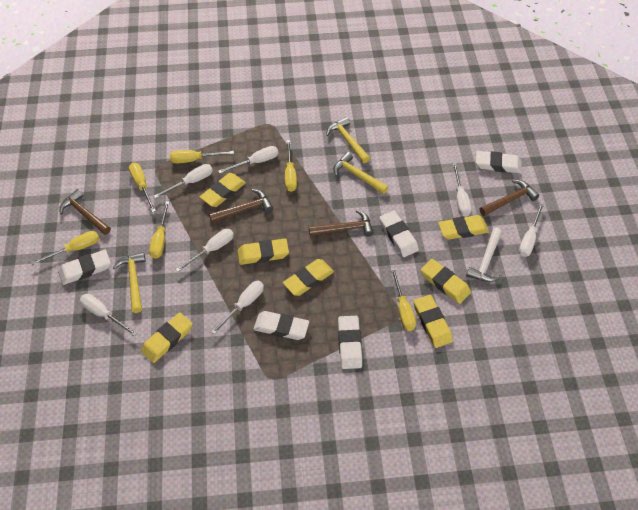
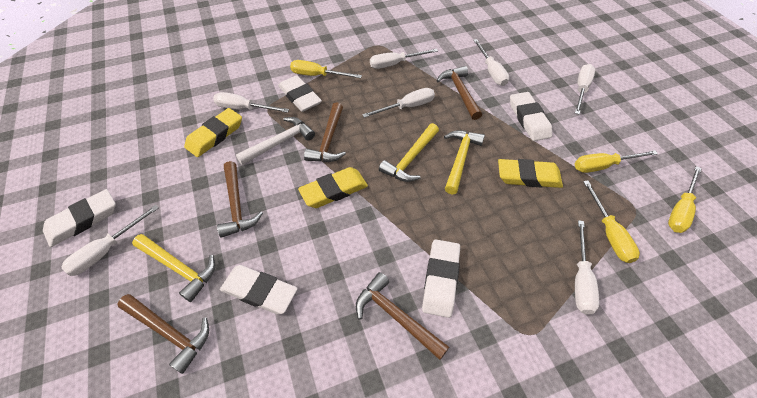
brown hammer: 4 -> 5
yellow eraser: 7 -> 3
yellow screwdriver: 6 -> 4

